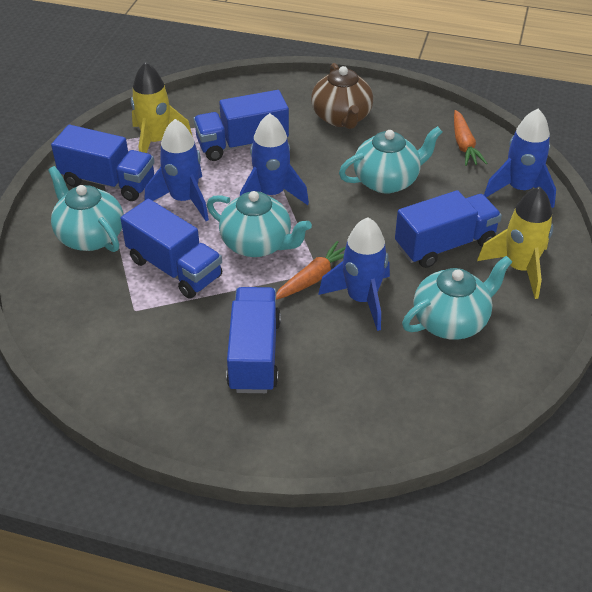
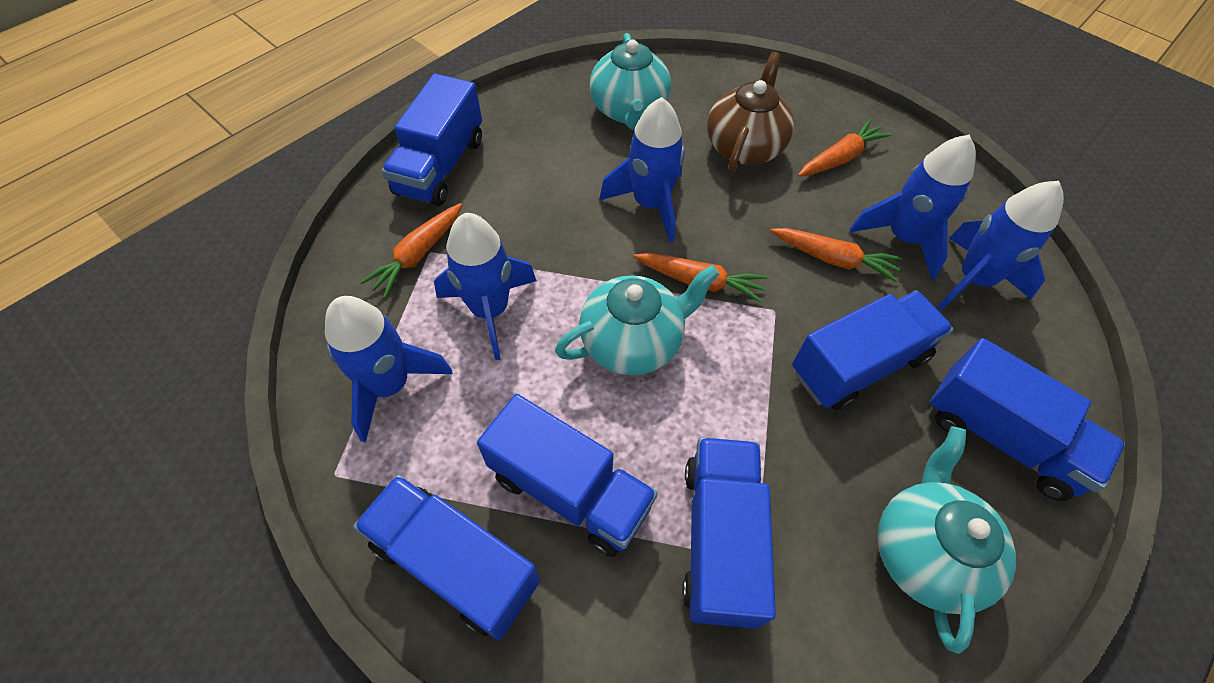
blue rocket: 4 -> 5
blue truck: 5 -> 6
orange carrot: 2 -> 4
turquoise teapot: 4 -> 3
yellow rocket: 2 -> 0

